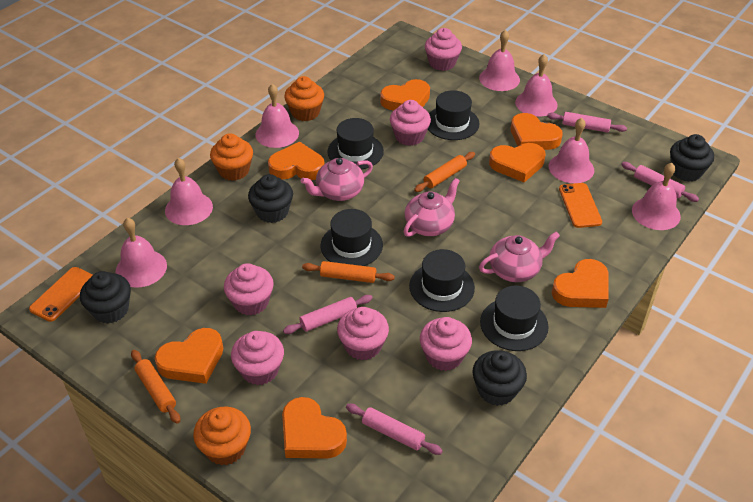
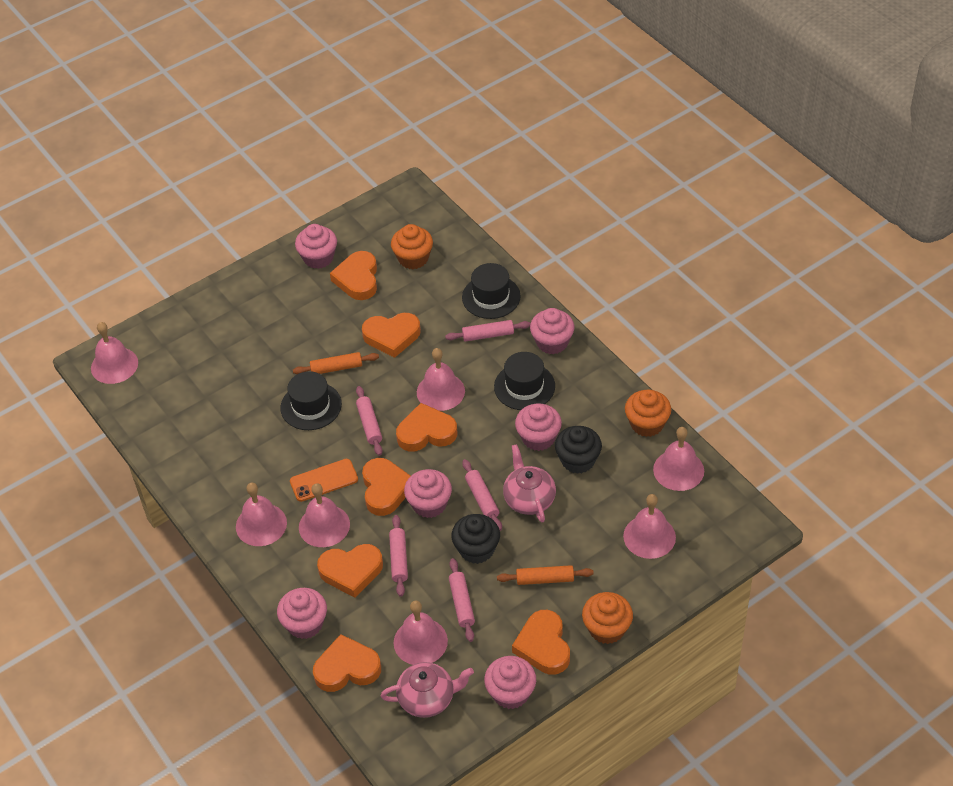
black cupcake: 4 -> 2
black hat: 5 -> 3
orange phone: 2 -> 1
orange rolling pin: 3 -> 2
pink rolling pin: 4 -> 5
pink teapot: 3 -> 2

